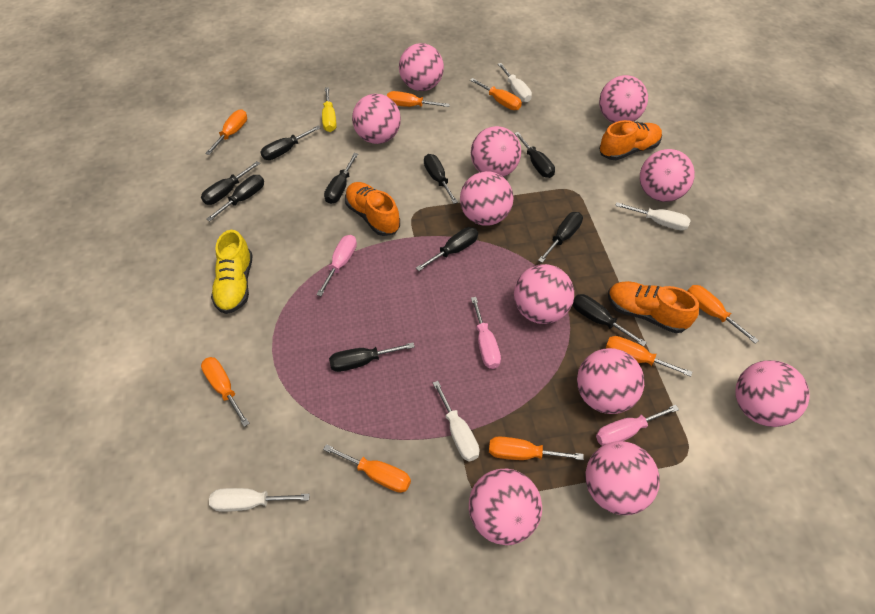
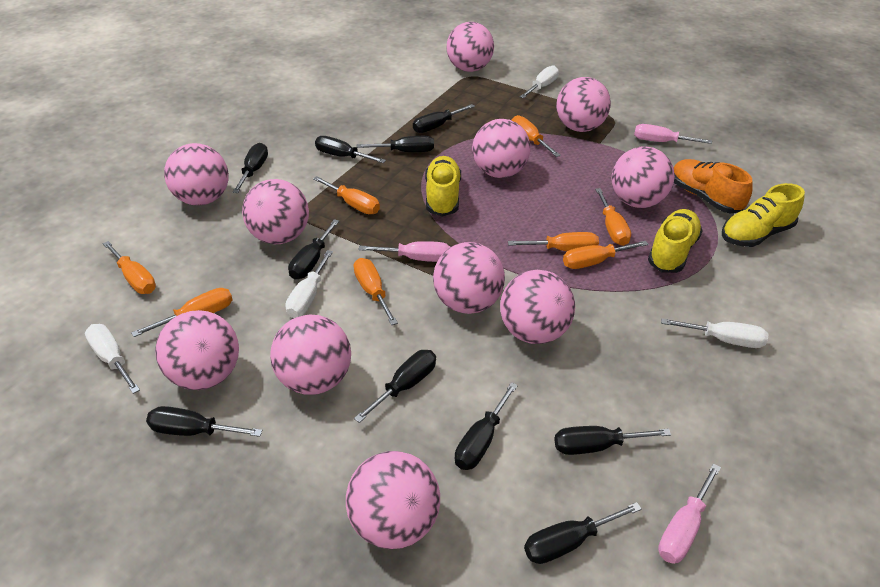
orange shoe: 3 -> 1
yellow screwdriver: 1 -> 0
yellow shoe: 1 -> 3

